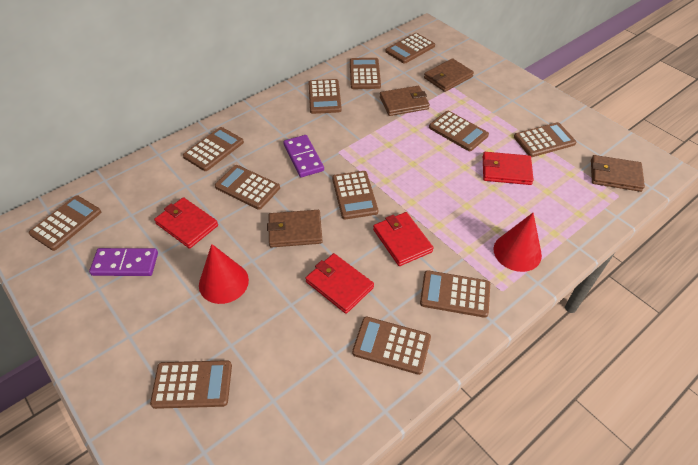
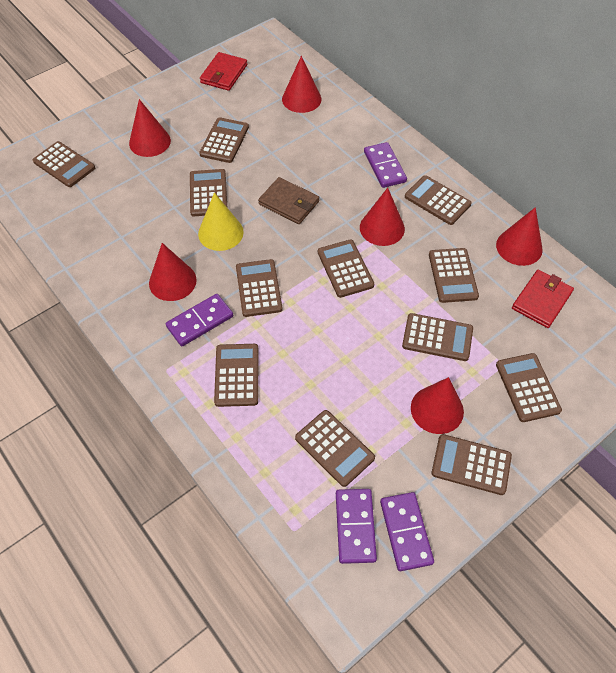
brown wallet: 4 -> 1
purple domino: 2 -> 4
red cone: 2 -> 6
red wallet: 4 -> 2
yellow cone: 0 -> 1

